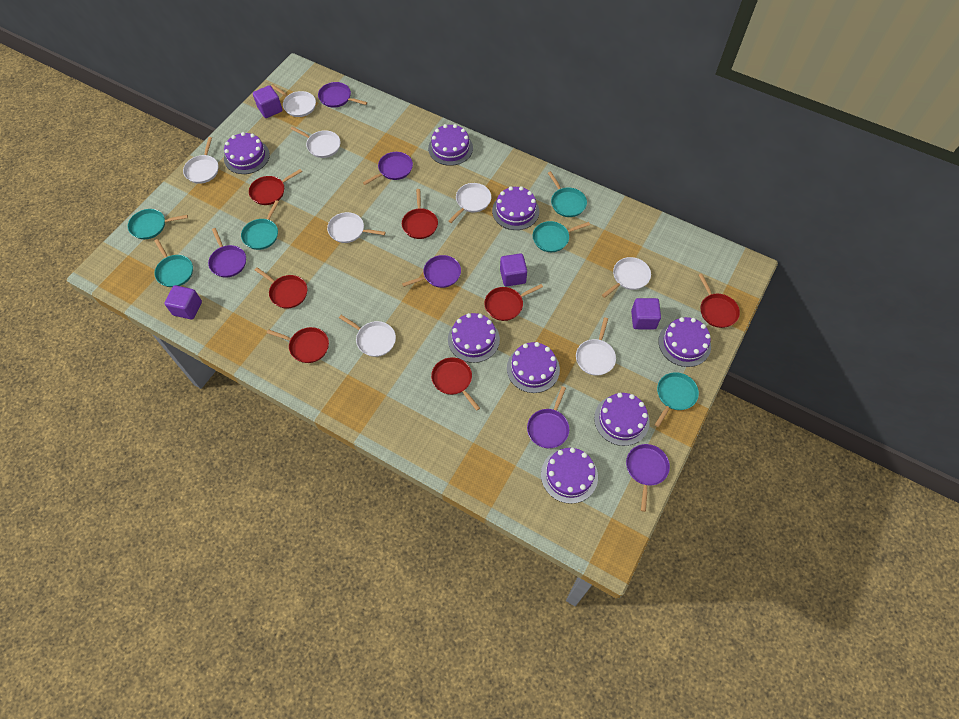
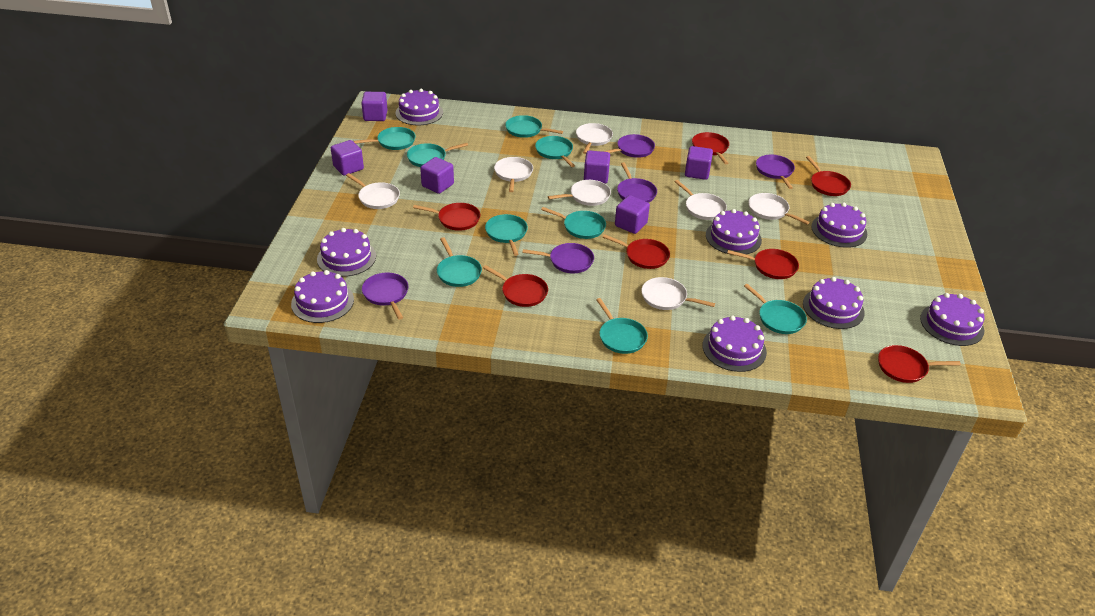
purple cube: 4 -> 6
purple pan: 6 -> 5
turquoise pan: 6 -> 9
white pan: 8 -> 7

